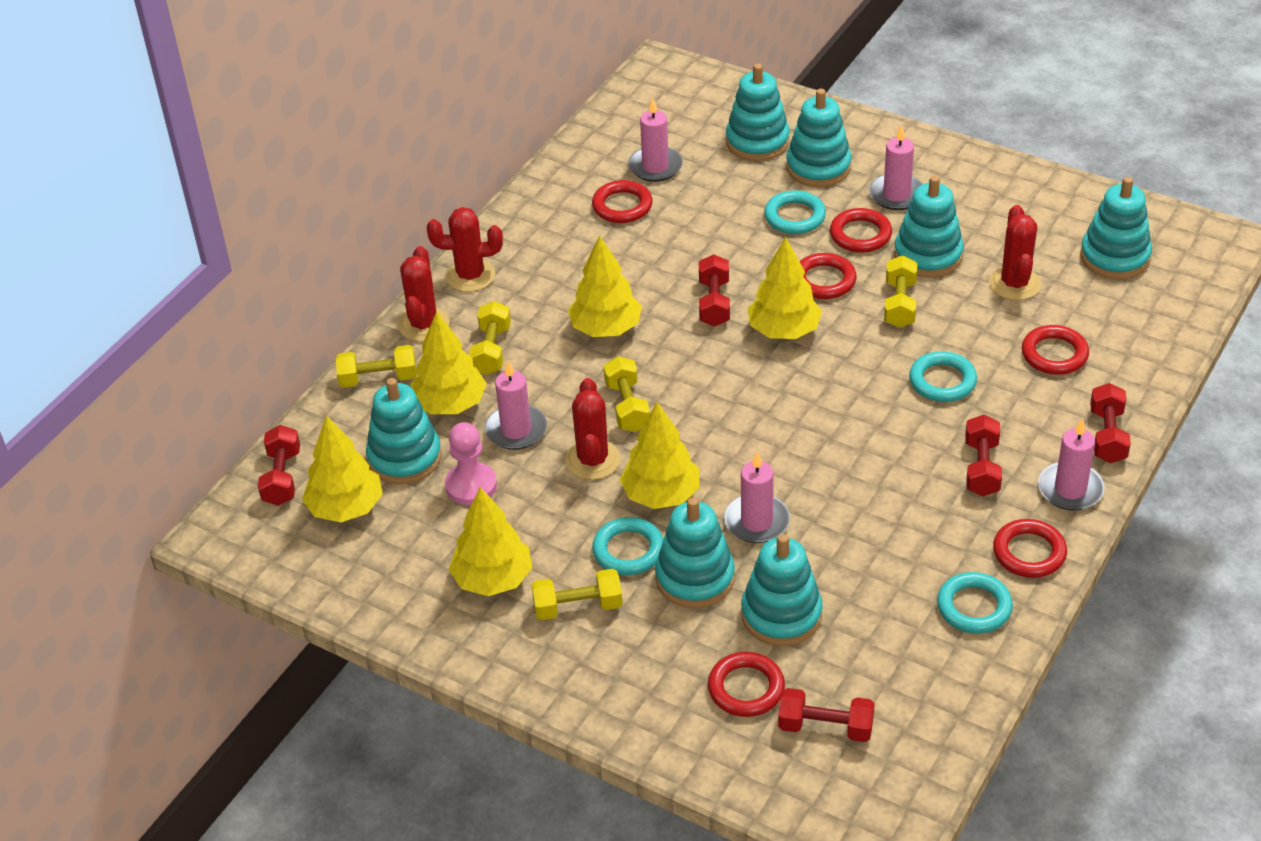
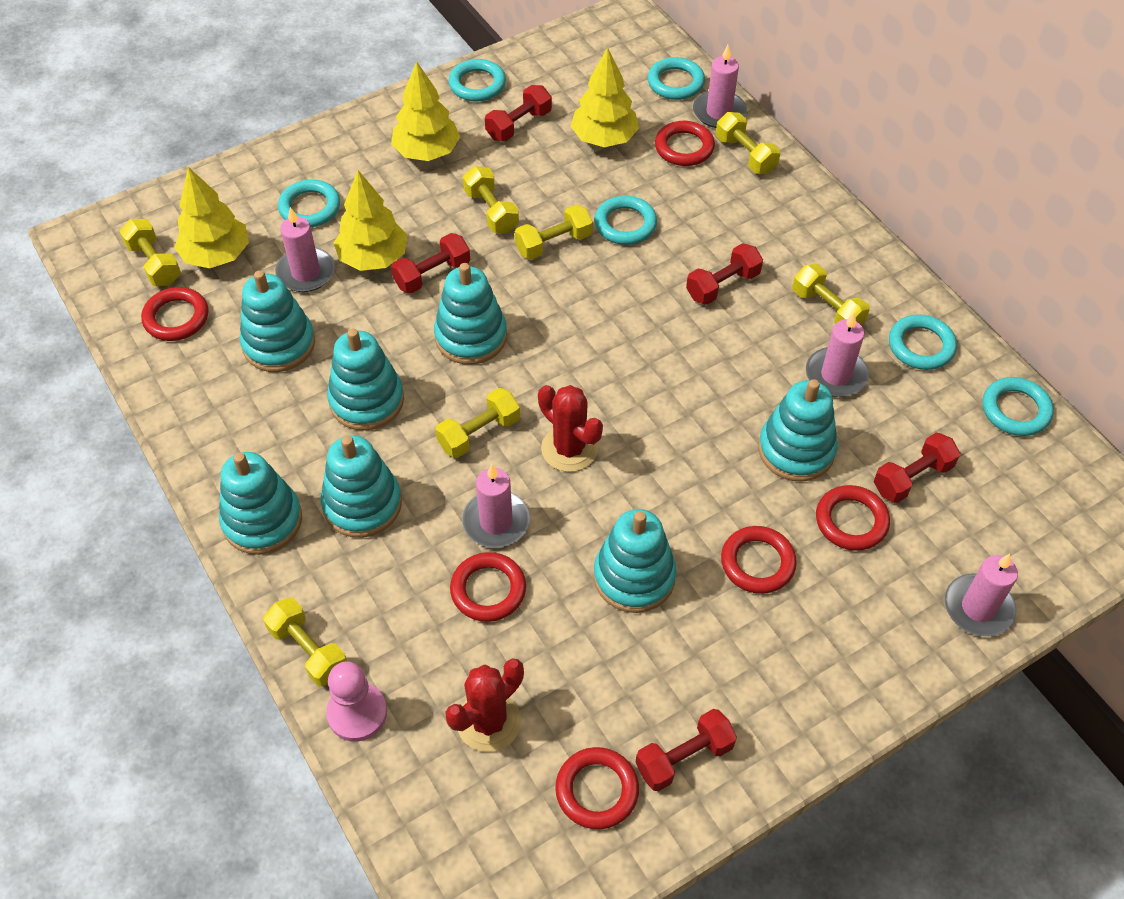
red cactus: 4 -> 2
turquoise ring: 4 -> 6
yellow dumbbell: 5 -> 7
yellow tree: 6 -> 4

